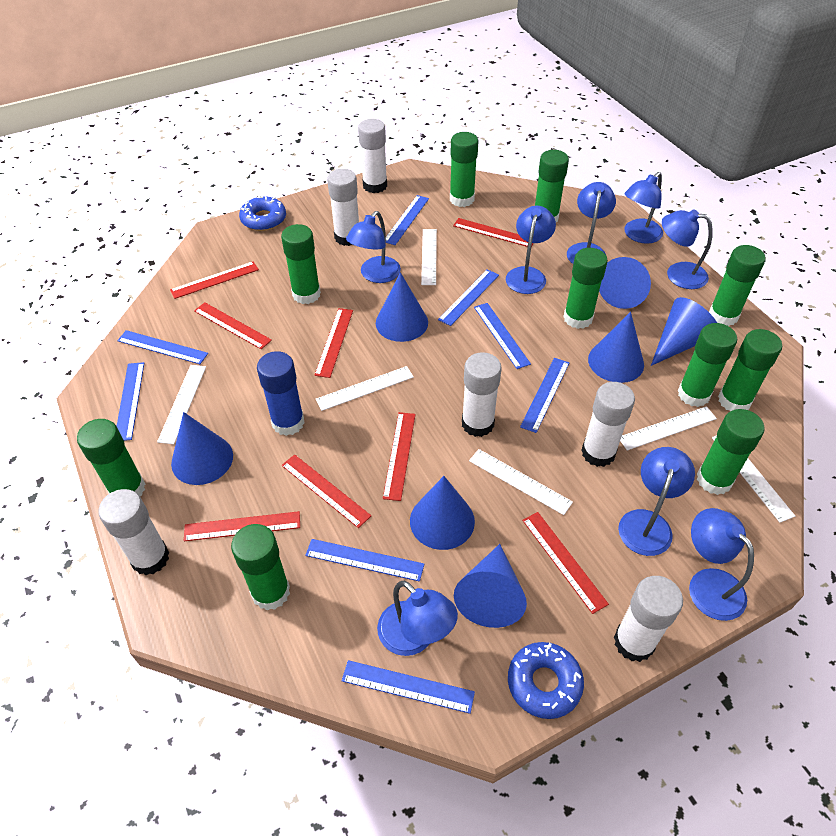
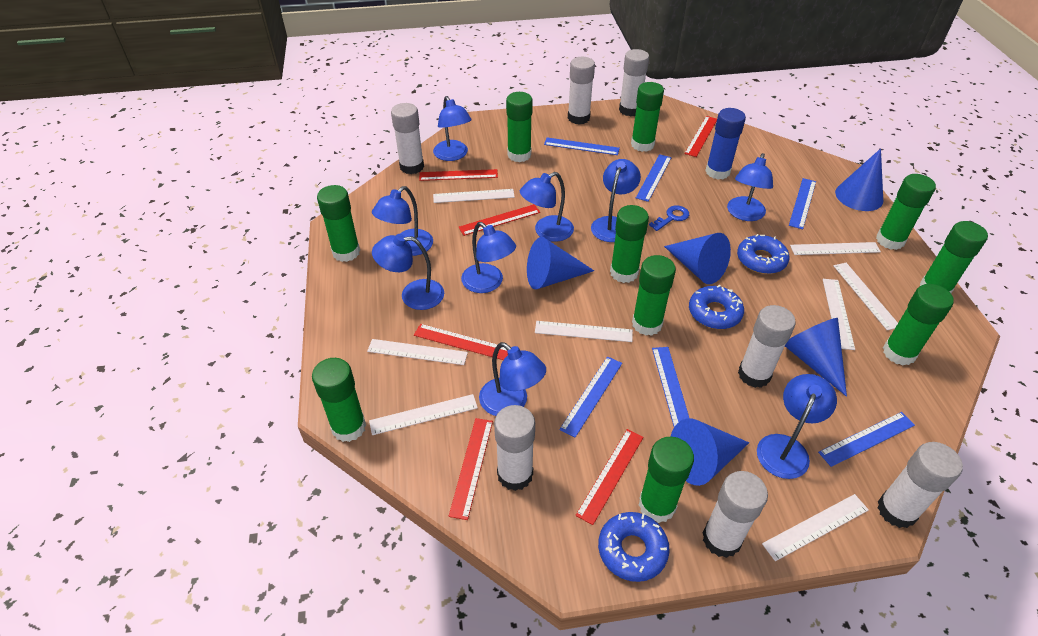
blue cone: 7 -> 5
blue donut: 2 -> 3
blue key: 0 -> 1
blue lamp: 8 -> 9
blue ruler: 8 -> 6
red ruler: 8 -> 6
white glue stick: 6 -> 7
white ruler: 6 -> 8

